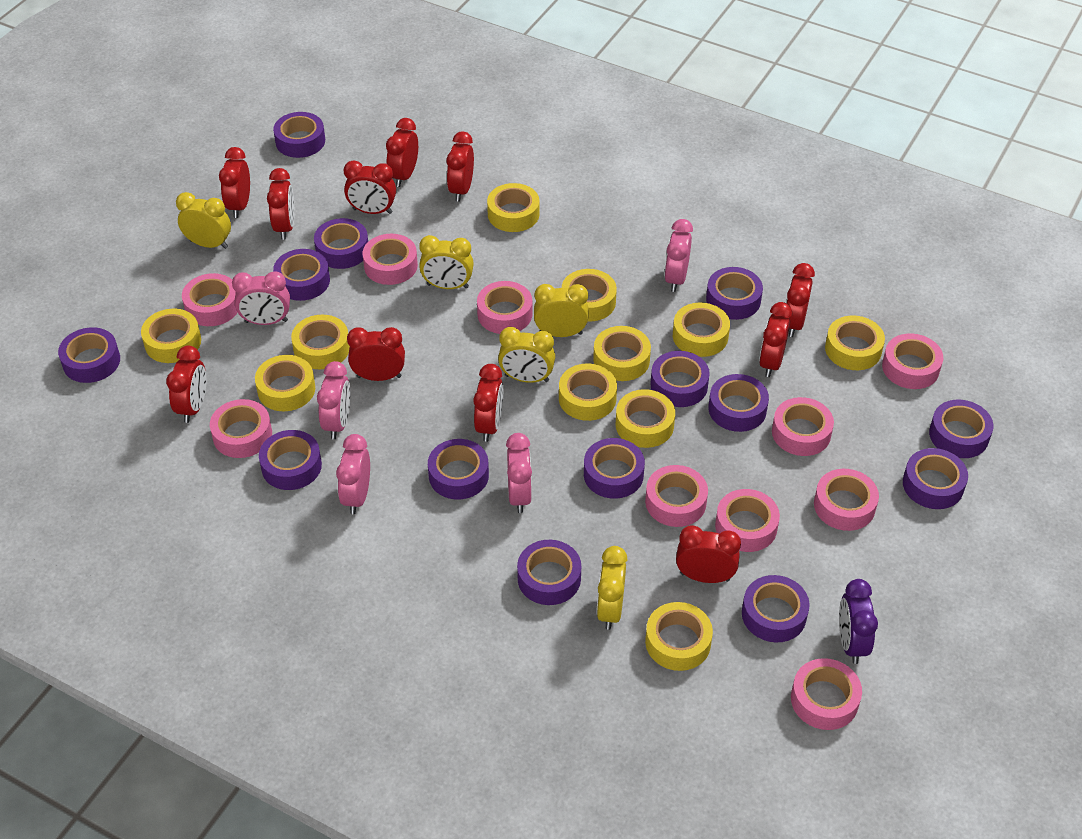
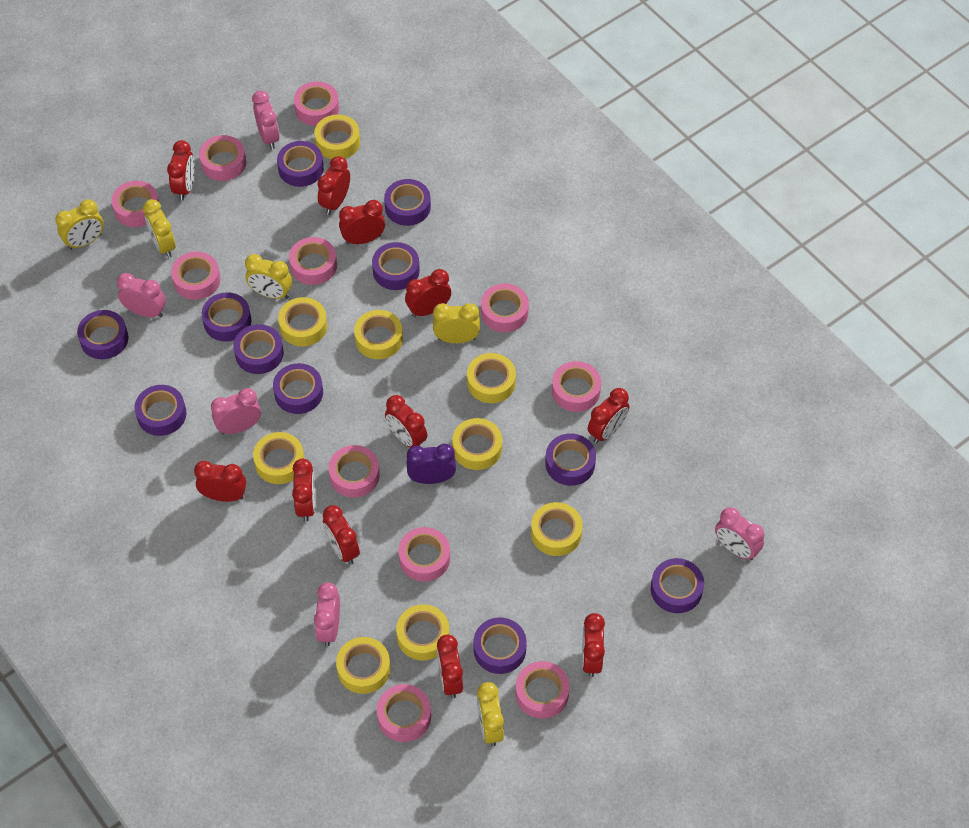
pink tape: 10 -> 11
purple tape: 14 -> 11
yellow tape: 11 -> 9

